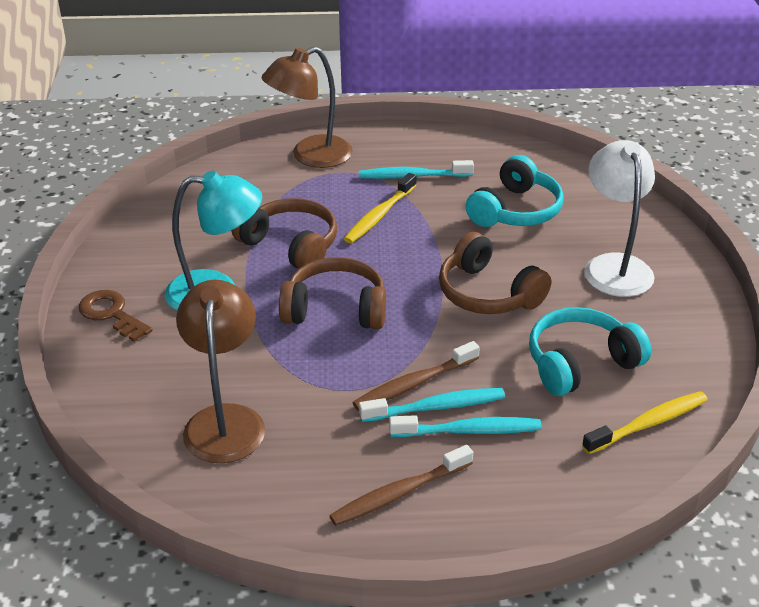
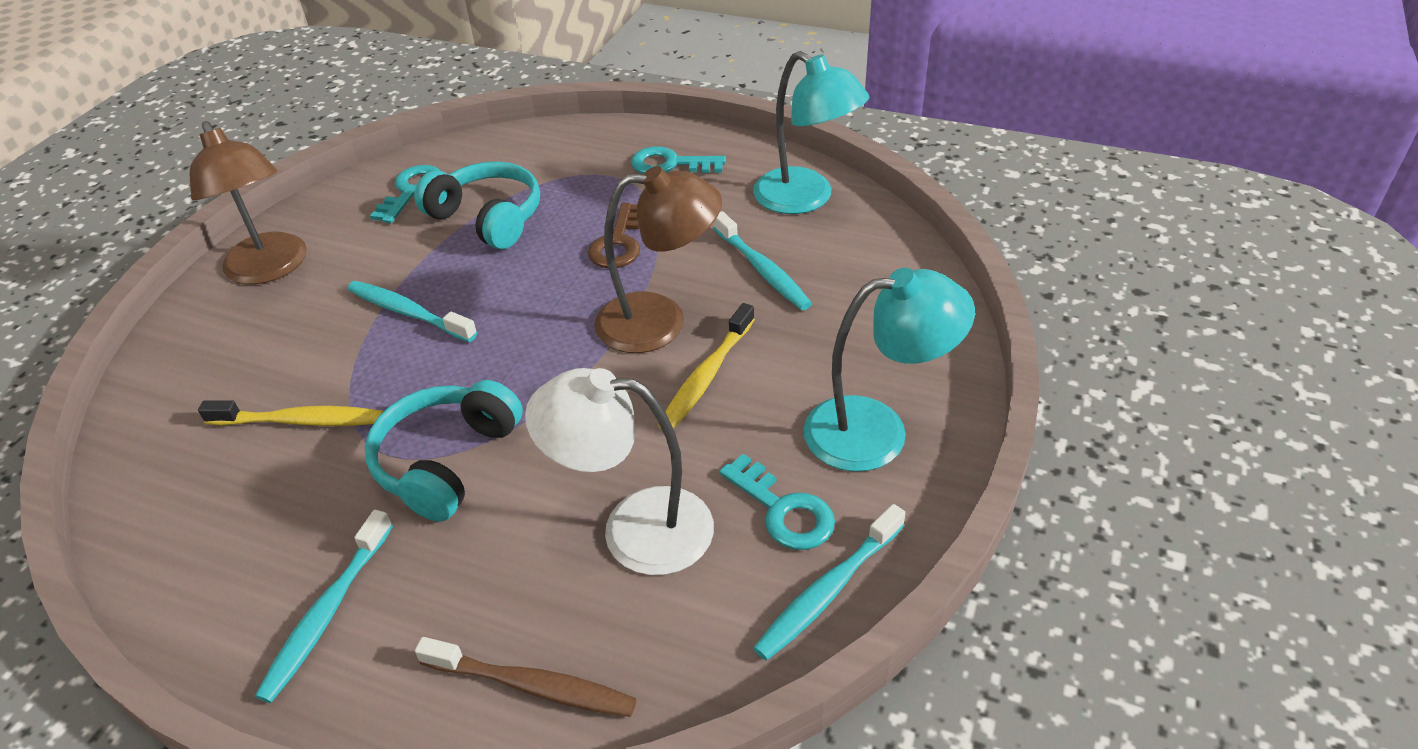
brown headphones: 3 -> 0
brown toothbrush: 2 -> 1
turquoise key: 0 -> 3
turquoise lamp: 1 -> 2
turquoise toothbrush: 3 -> 4

